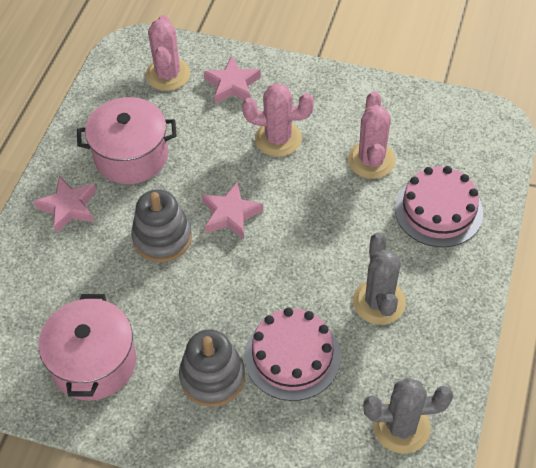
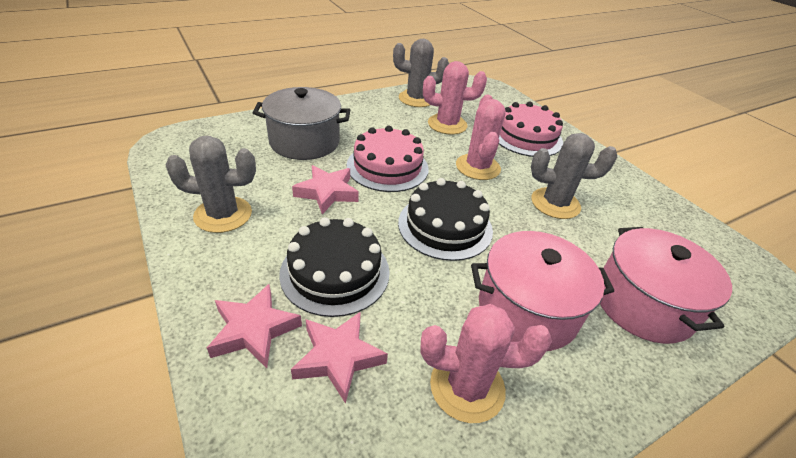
black cake: 0 -> 2
grey cactus: 2 -> 3
grey pot: 0 -> 1
grey stacking toy: 2 -> 0

